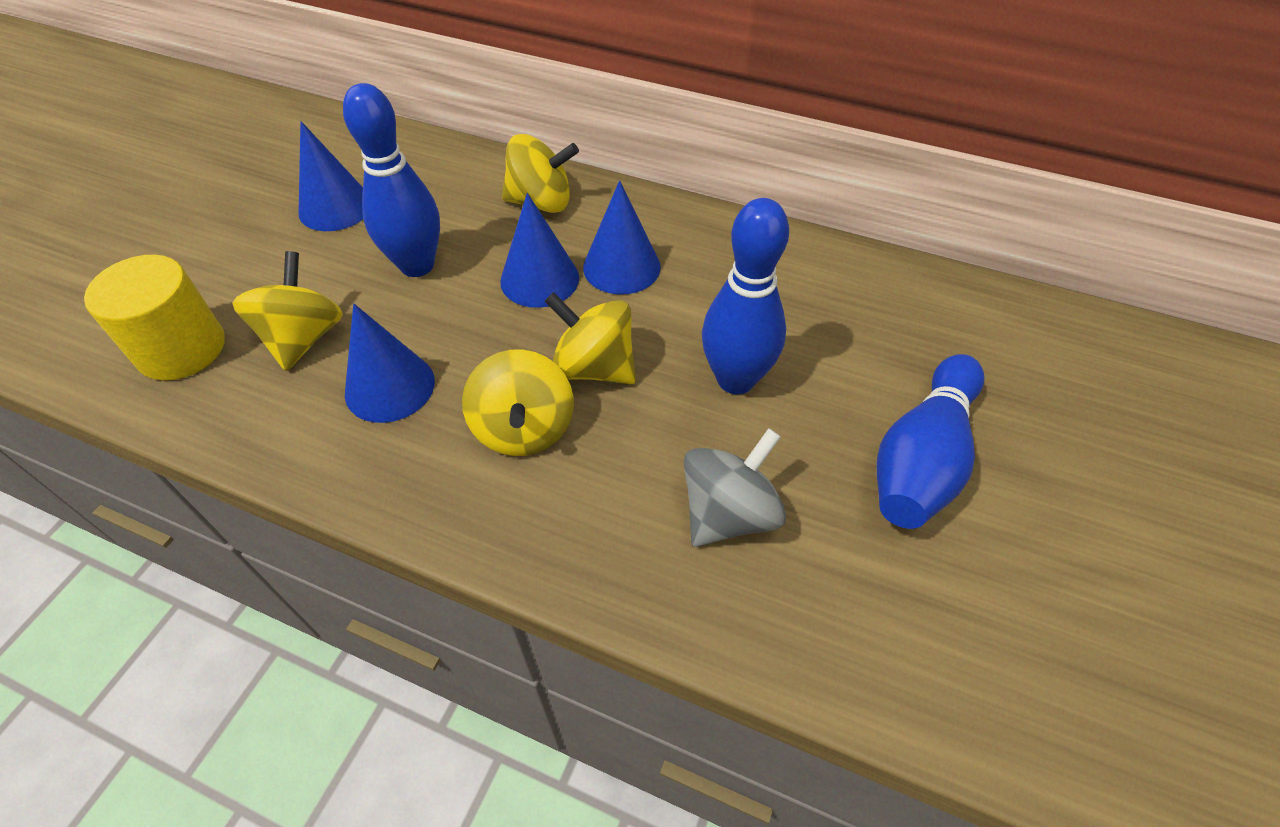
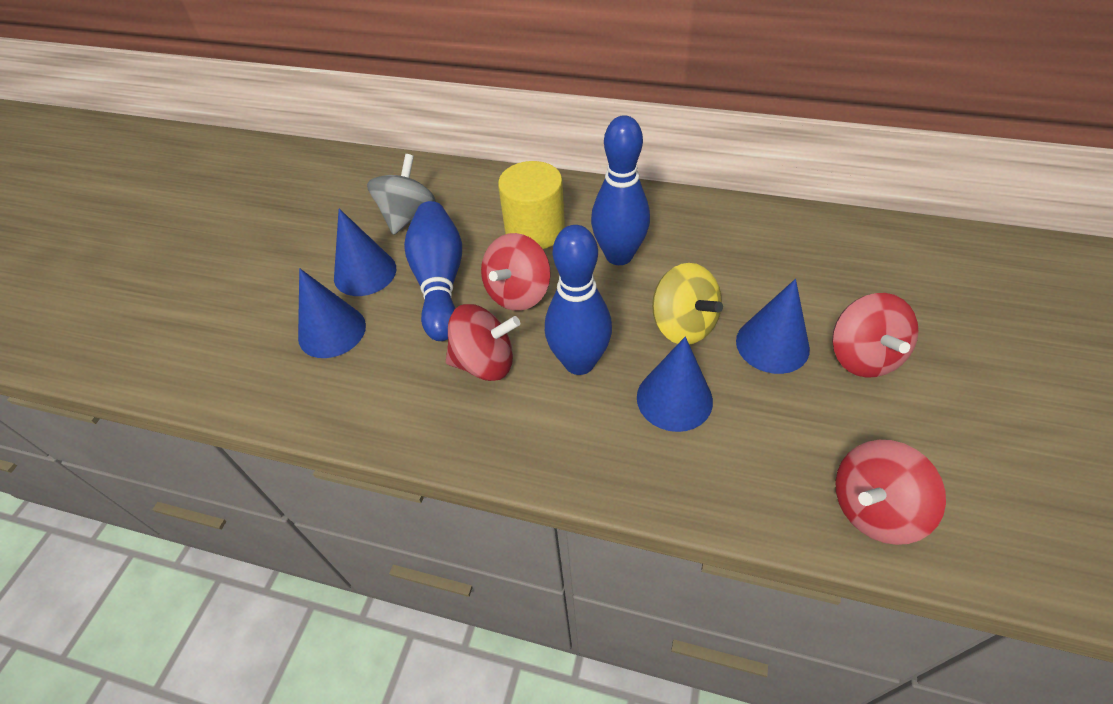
red spinning top: 0 -> 4
yellow spinning top: 4 -> 1

